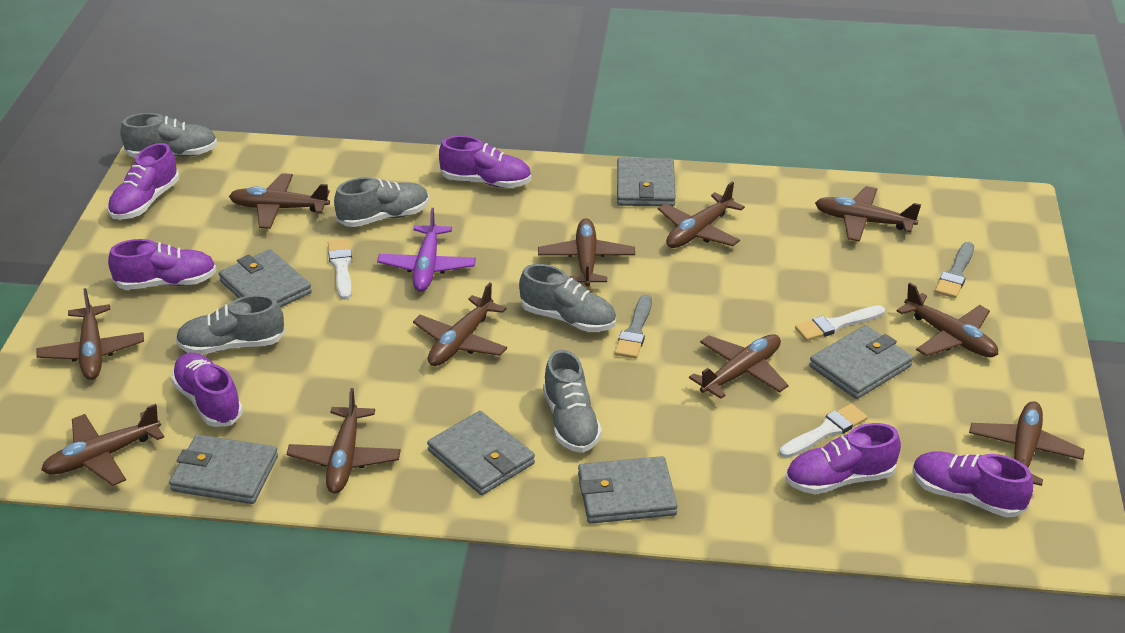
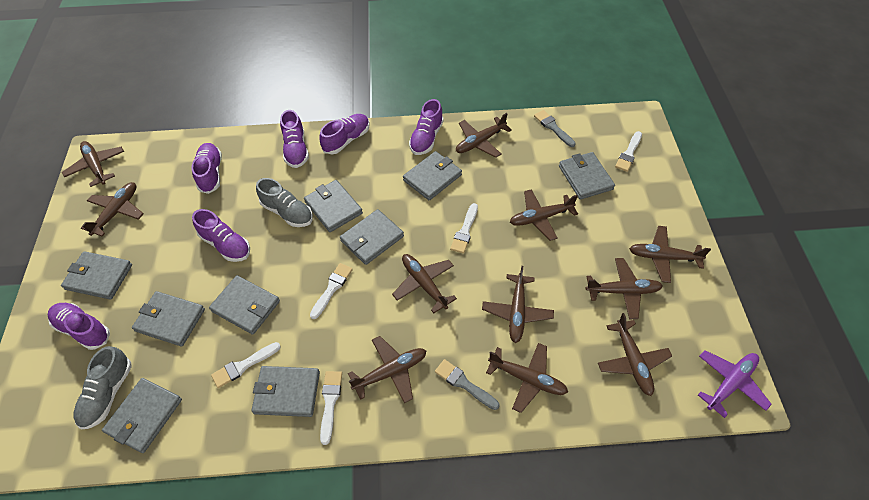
grey shoe: 5 -> 2
grey wallet: 6 -> 9
white brush: 3 -> 5

